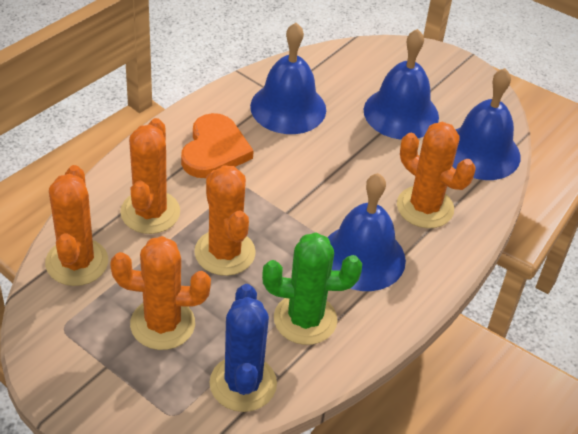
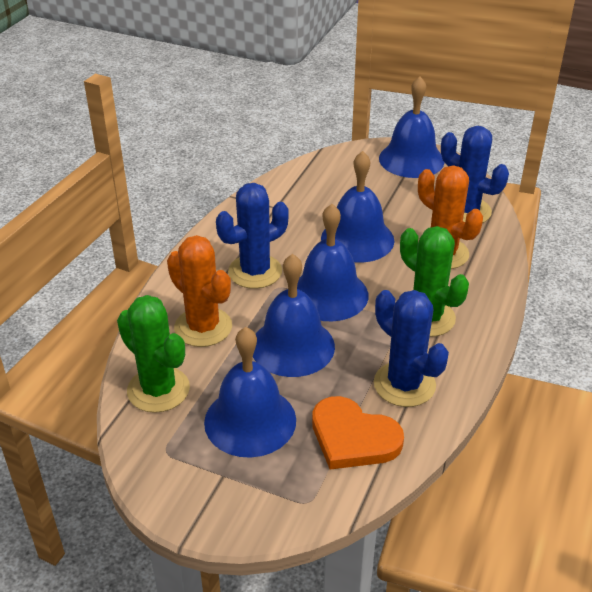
blue bell: 4 -> 5
blue cactus: 1 -> 3
green cactus: 1 -> 2
orange cactus: 5 -> 2

